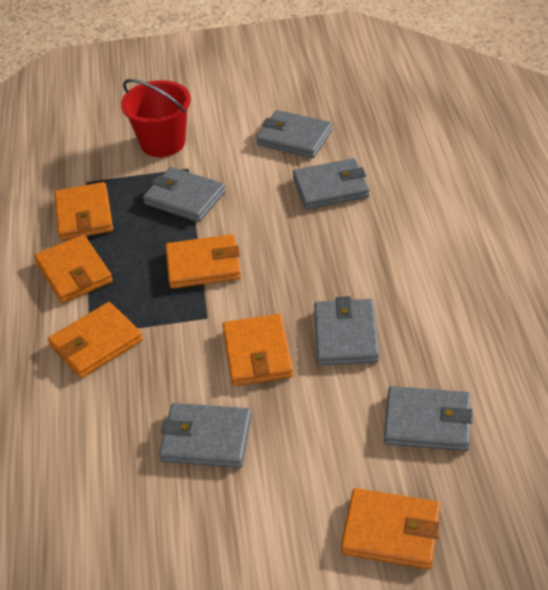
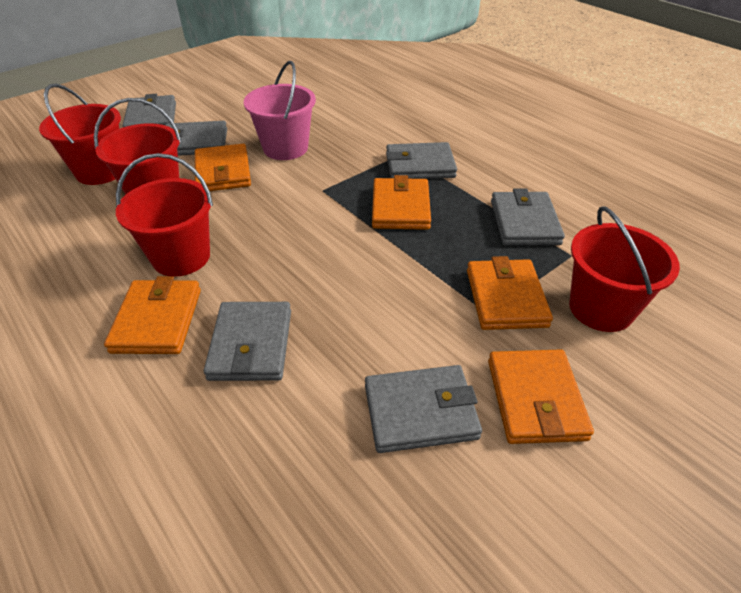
orange wallet: 6 -> 5
pink bucket: 0 -> 1
red bucket: 1 -> 4

